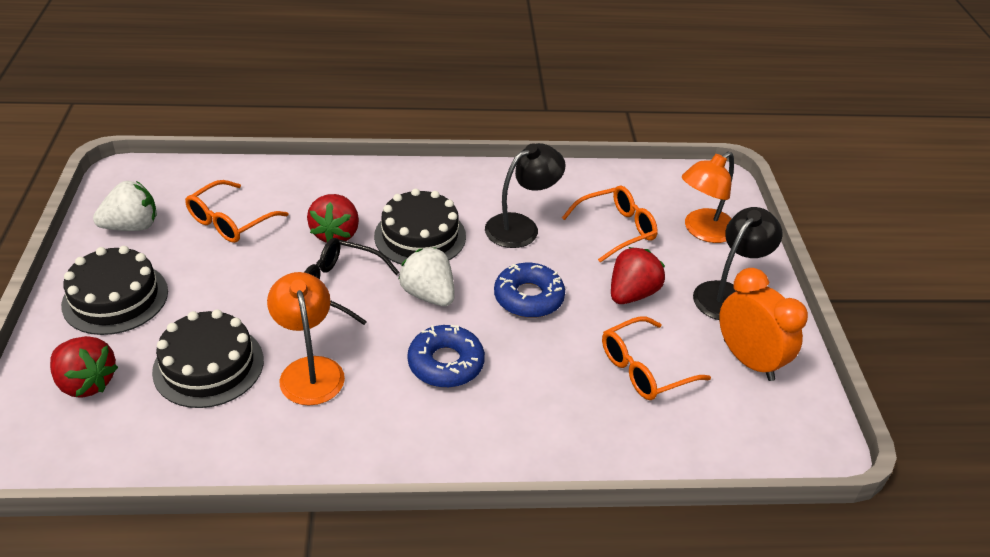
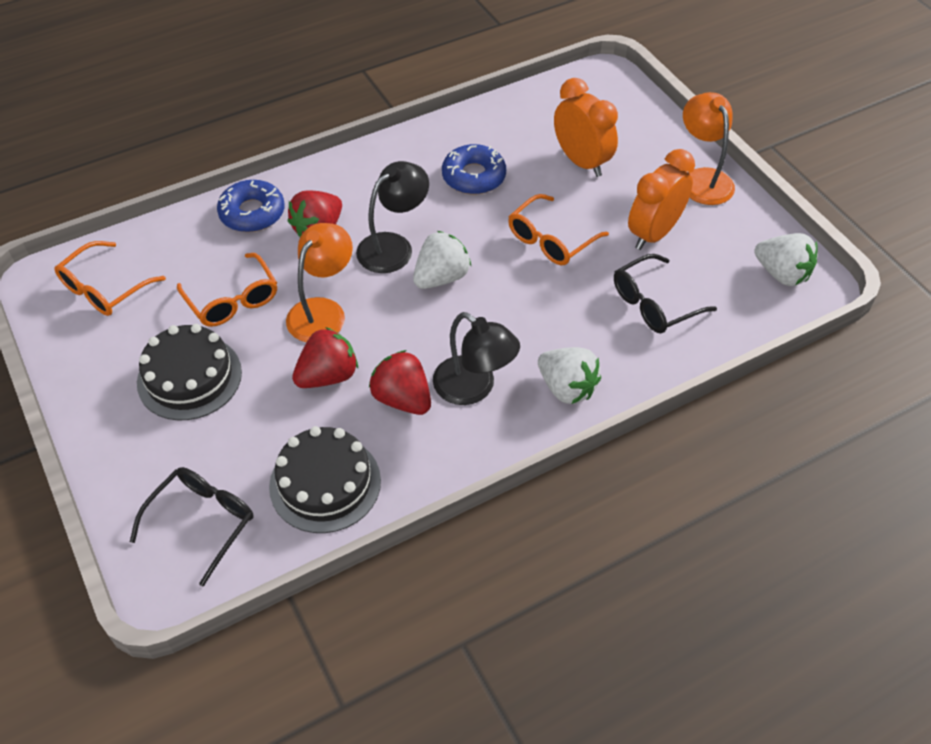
black cake: 3 -> 2
black glasses: 1 -> 2
orange clock: 1 -> 2
white strawberry: 2 -> 3

